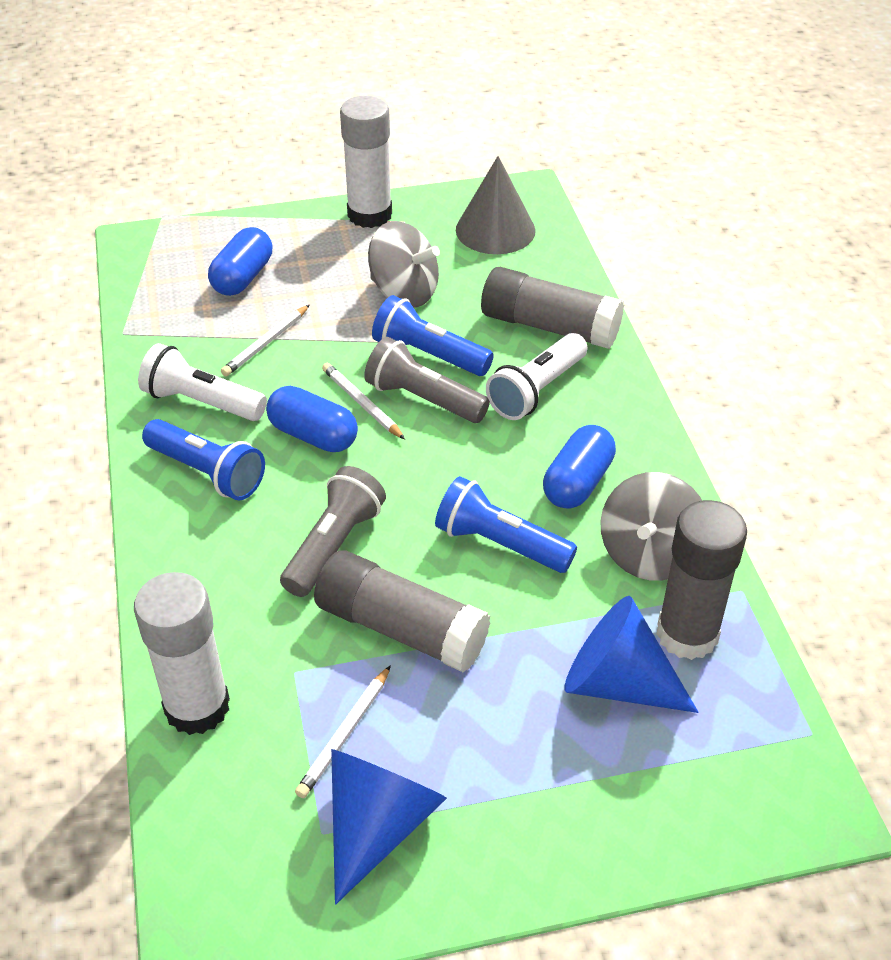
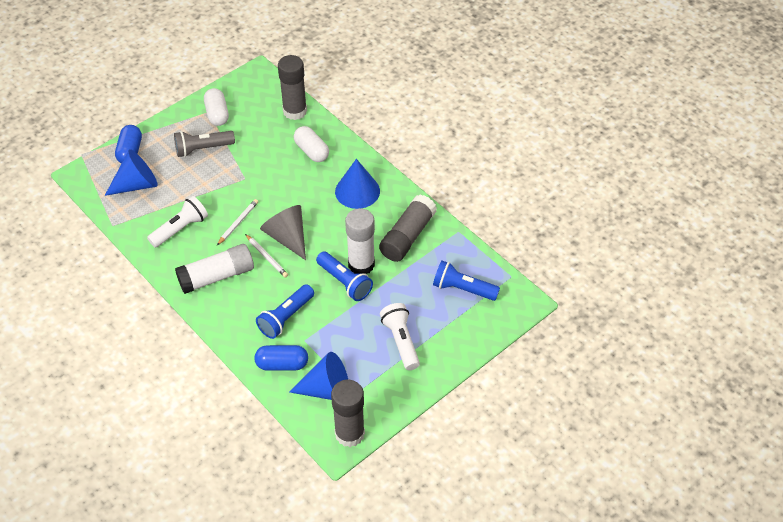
blue capsule: 3 -> 2
blue cone: 2 -> 3
grey flashlight: 2 -> 1
grey spinning top: 2 -> 0
white capsule: 0 -> 2
white pencil: 3 -> 2

